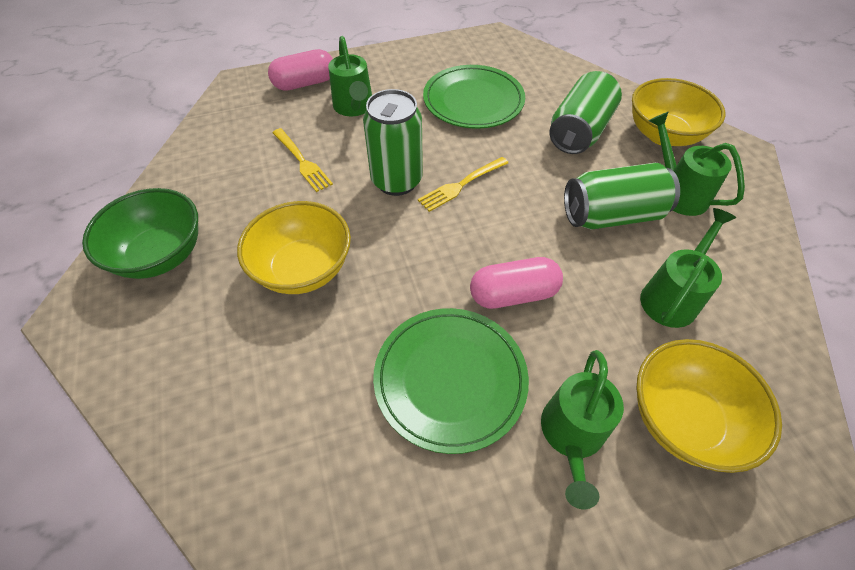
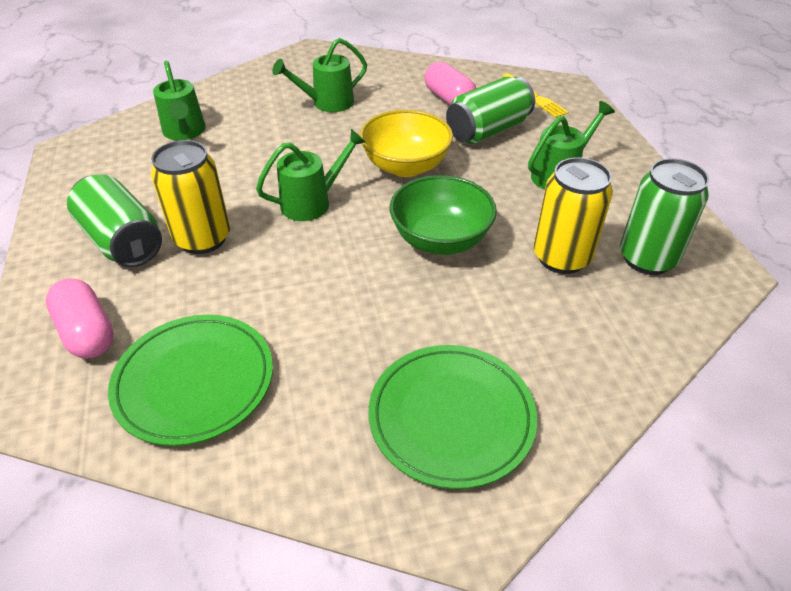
yellow bowl: 3 -> 1
yellow can: 0 -> 2
yellow fork: 2 -> 1

